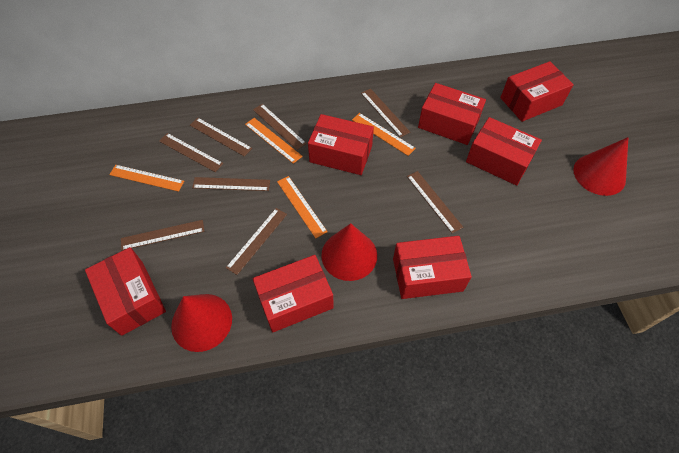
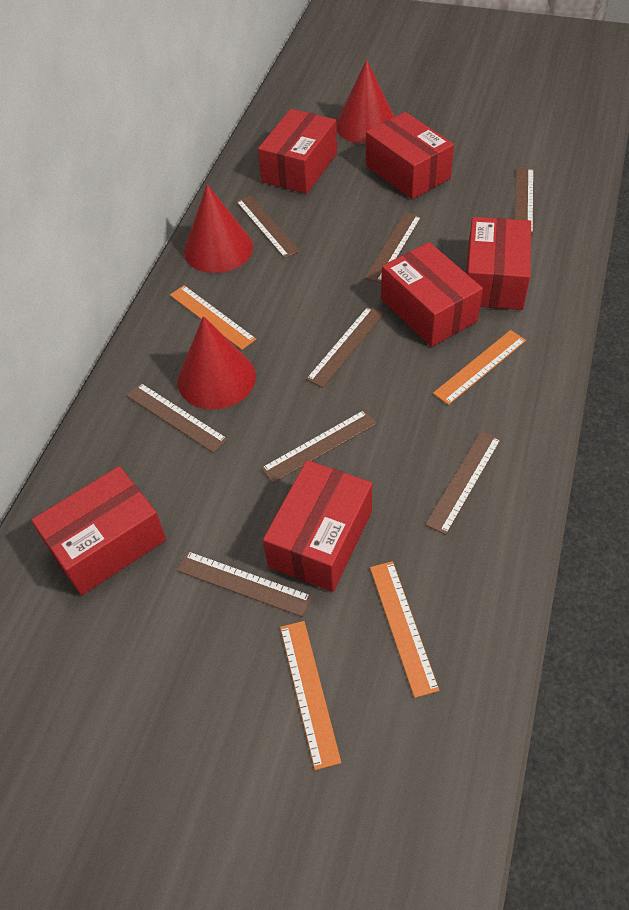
red box: 7 -> 6

